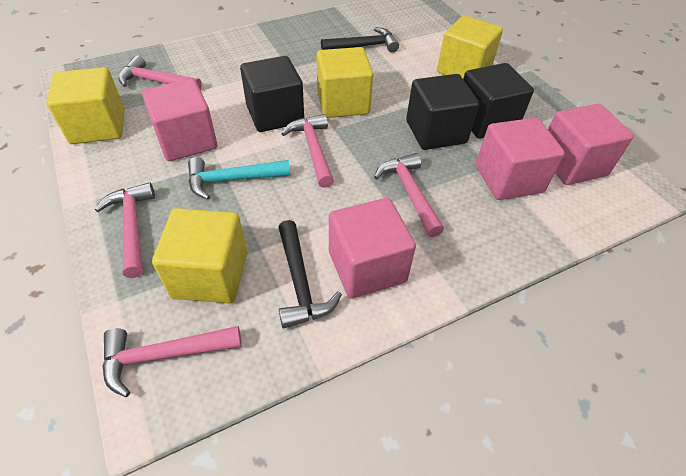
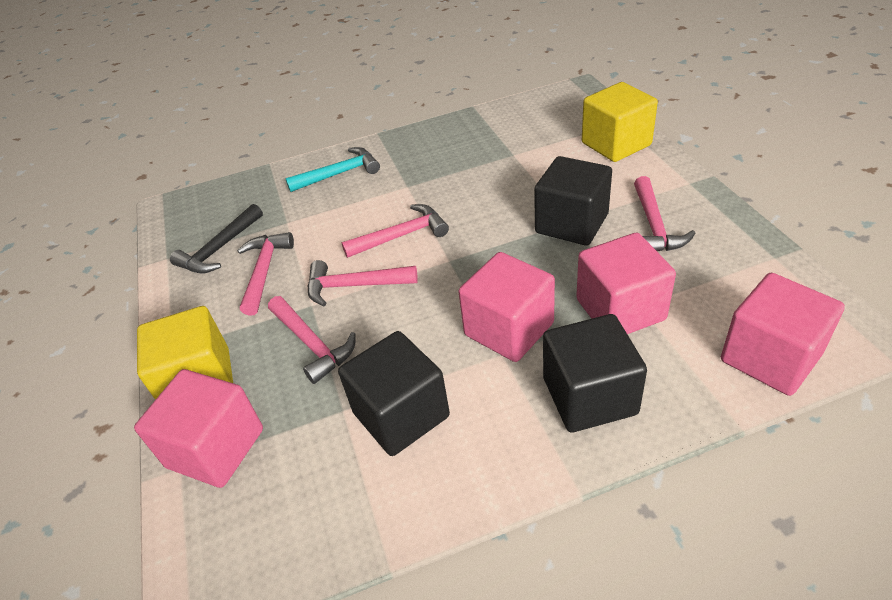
black hammer: 2 -> 1
yellow cube: 4 -> 2

